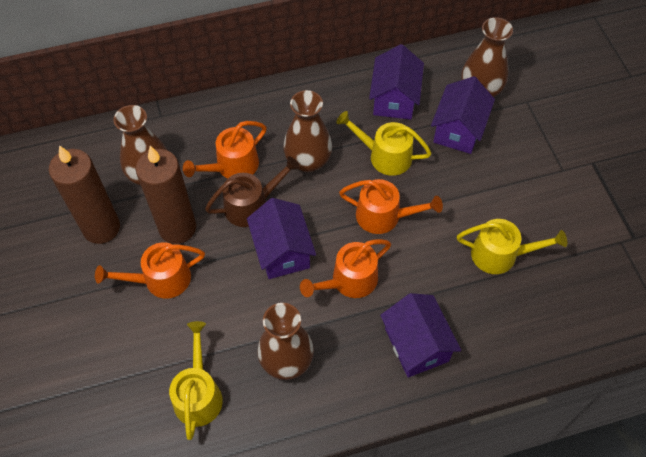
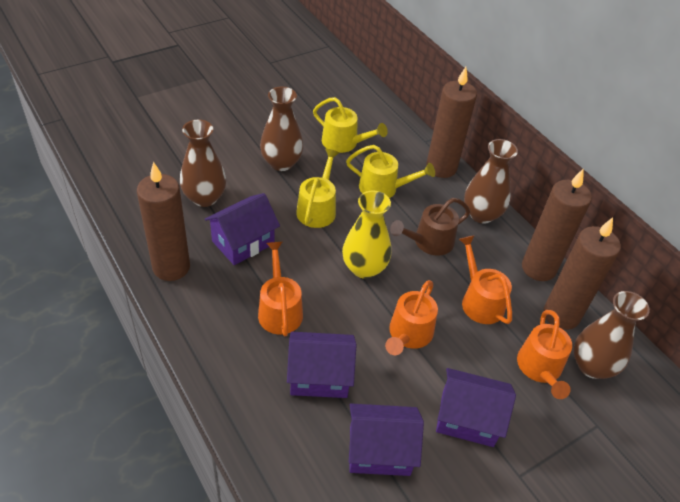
brown candle: 2 -> 4
yellow vase: 0 -> 1

